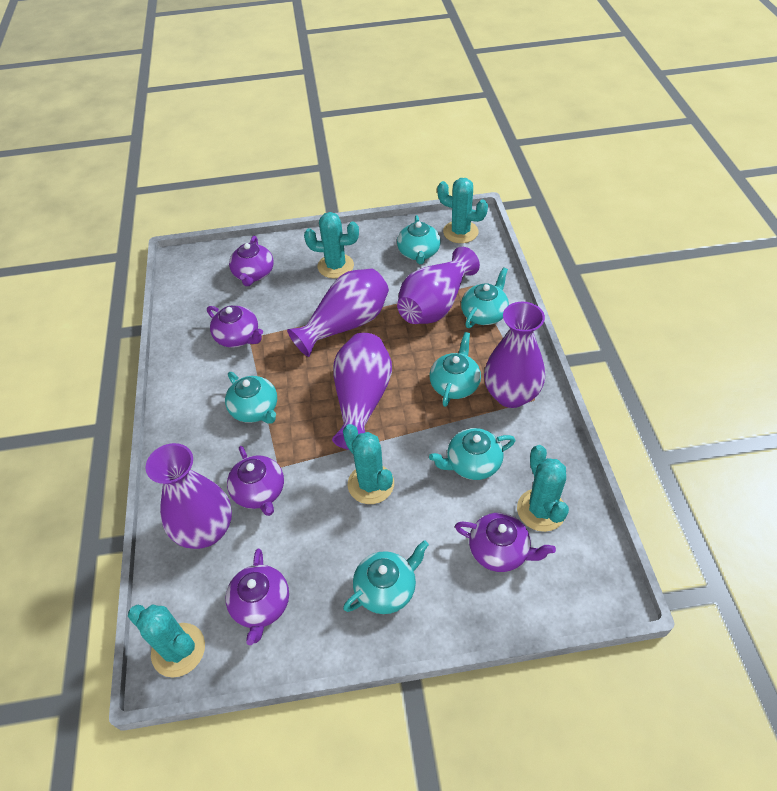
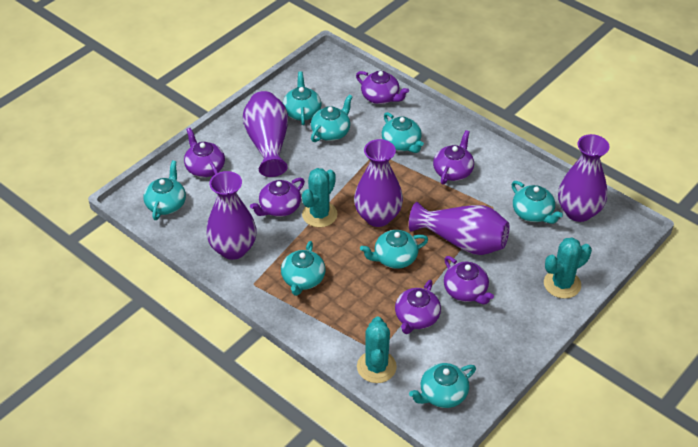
purple teapot: 5 -> 6
turquoise cactus: 5 -> 3
turquoise teapot: 6 -> 8

